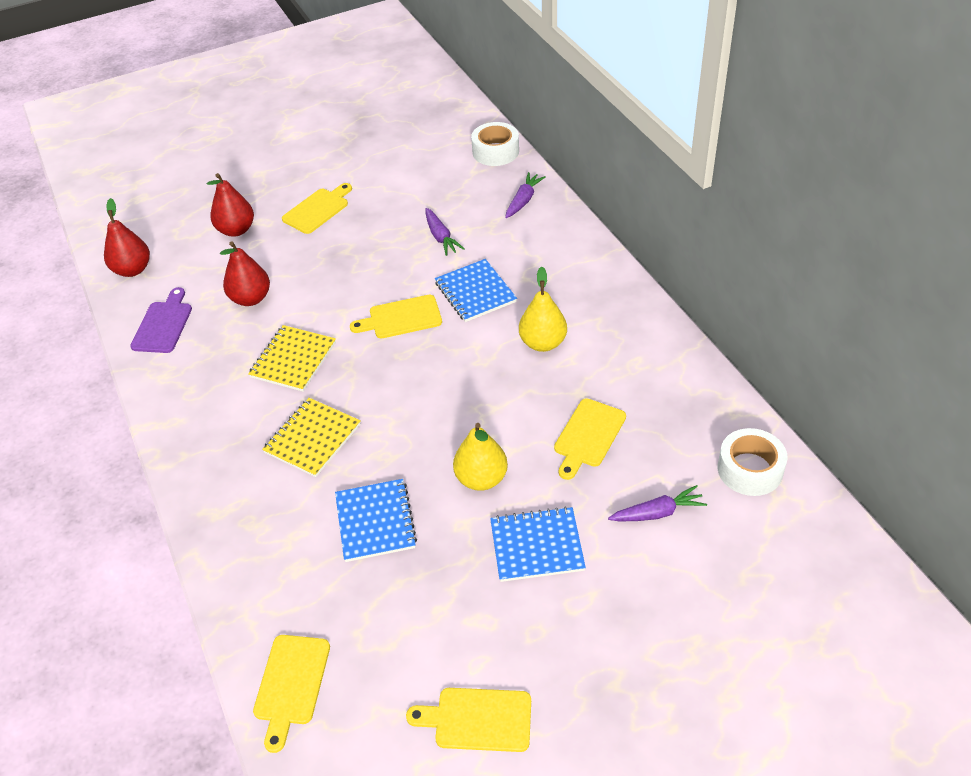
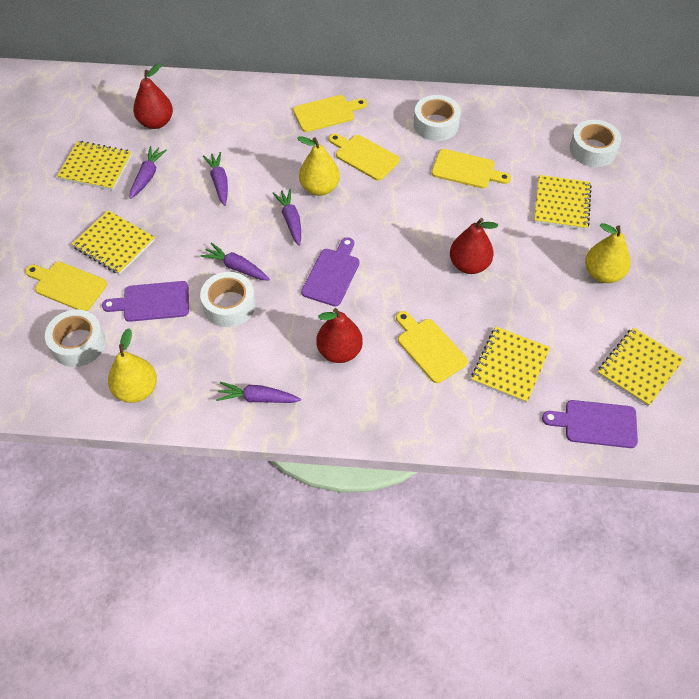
blue notebook: 3 -> 0
purple carrot: 3 -> 5
purple cutting board: 1 -> 3
white tape: 2 -> 4
yellow notebook: 2 -> 5
yellow pear: 2 -> 3

